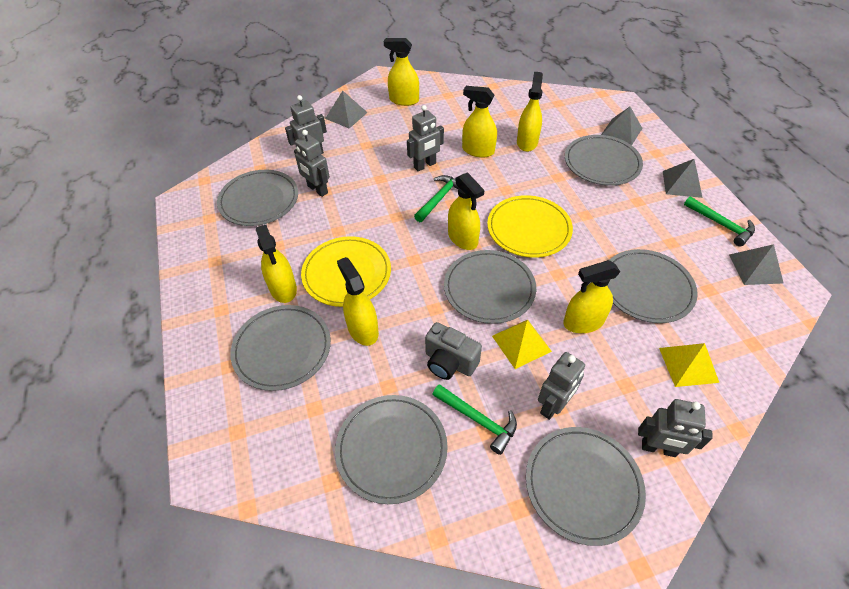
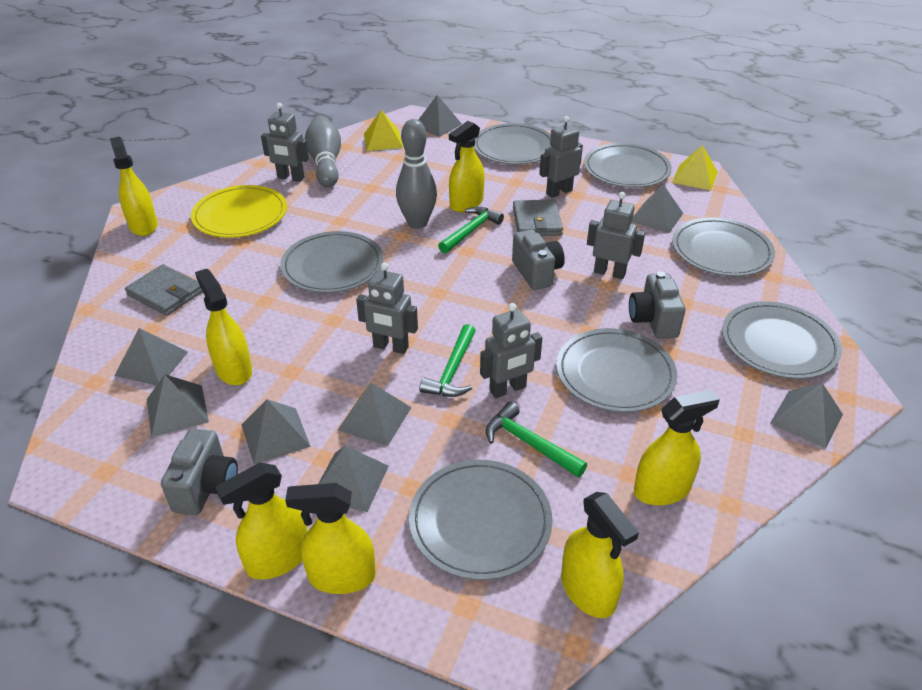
grey bowling pin: 0 -> 2
grey camera: 1 -> 3
grey pyramid: 4 -> 8
grey wallet: 0 -> 2
yellow plate: 2 -> 1

